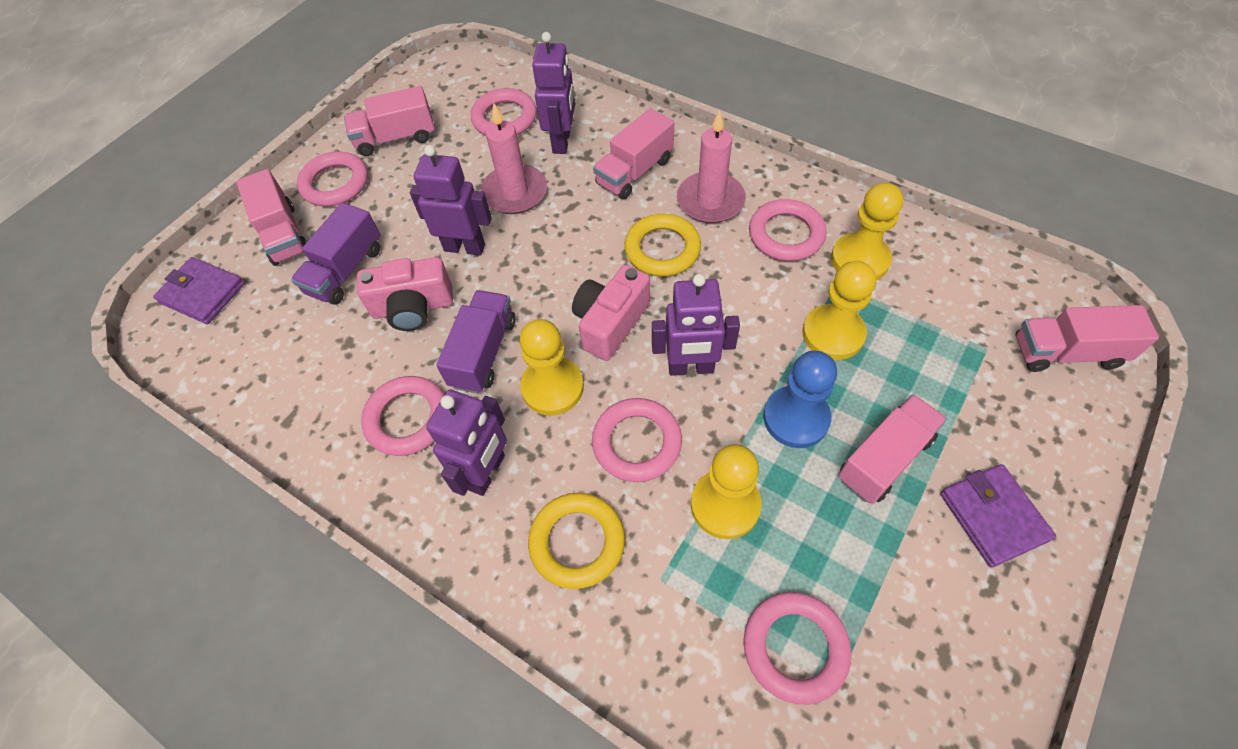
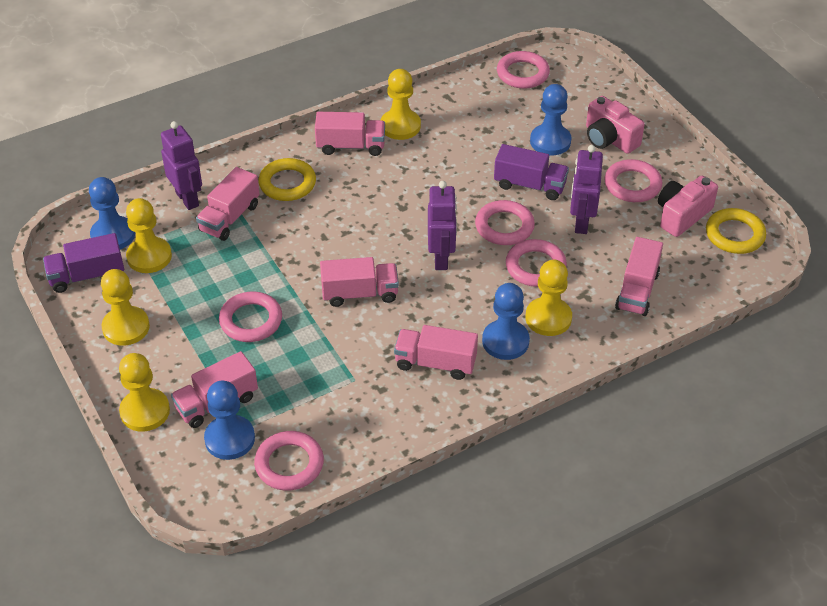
blue pawn: 1 -> 4
pink candle: 2 -> 0
pink truck: 5 -> 6
purple robot: 4 -> 3
purple wallet: 2 -> 0
yellow pawn: 4 -> 5

